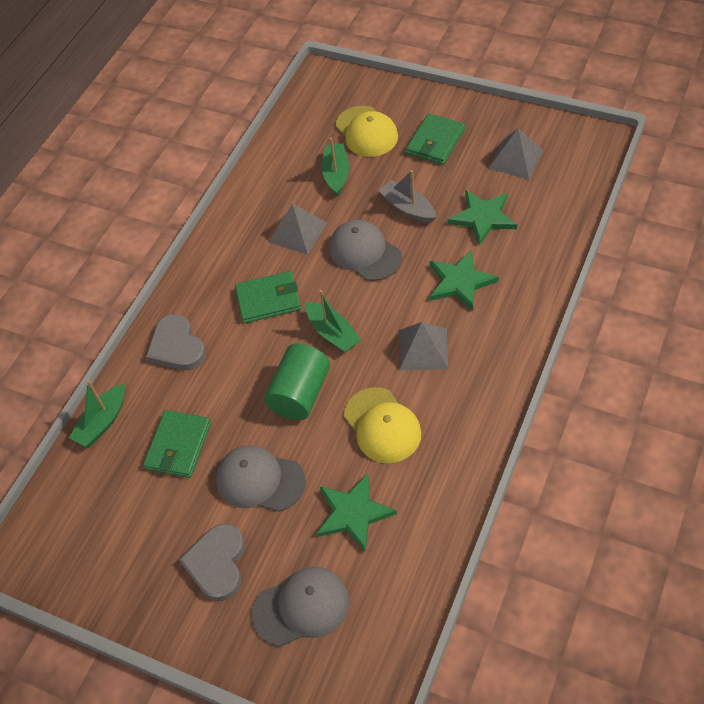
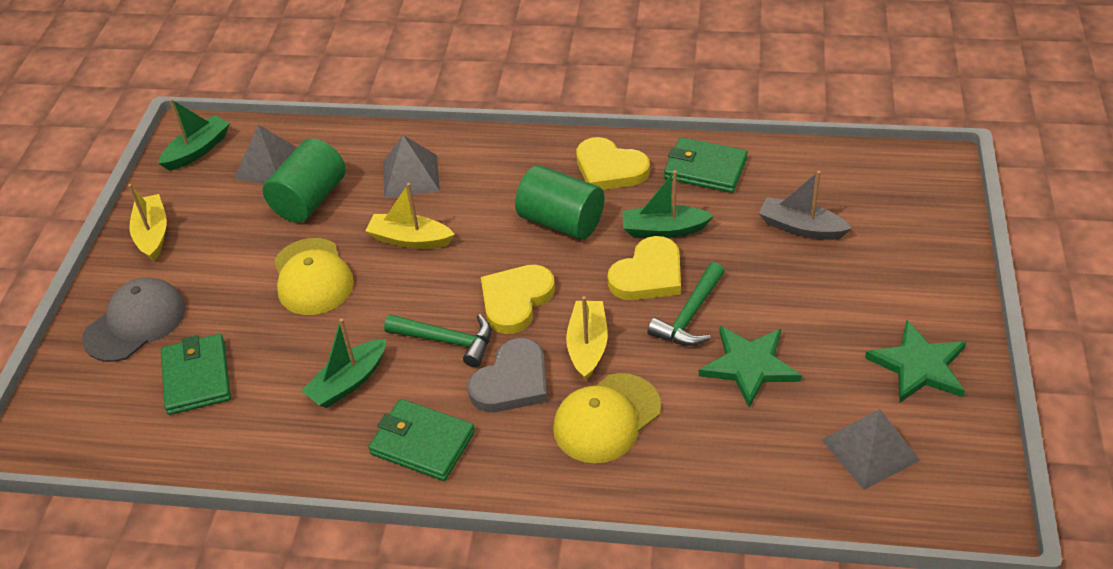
green cylinder: 1 -> 2
green hammer: 0 -> 2
green star: 3 -> 2
grey cap: 3 -> 1
grey heart: 2 -> 1
yellow boat: 0 -> 3
yellow heart: 0 -> 3

